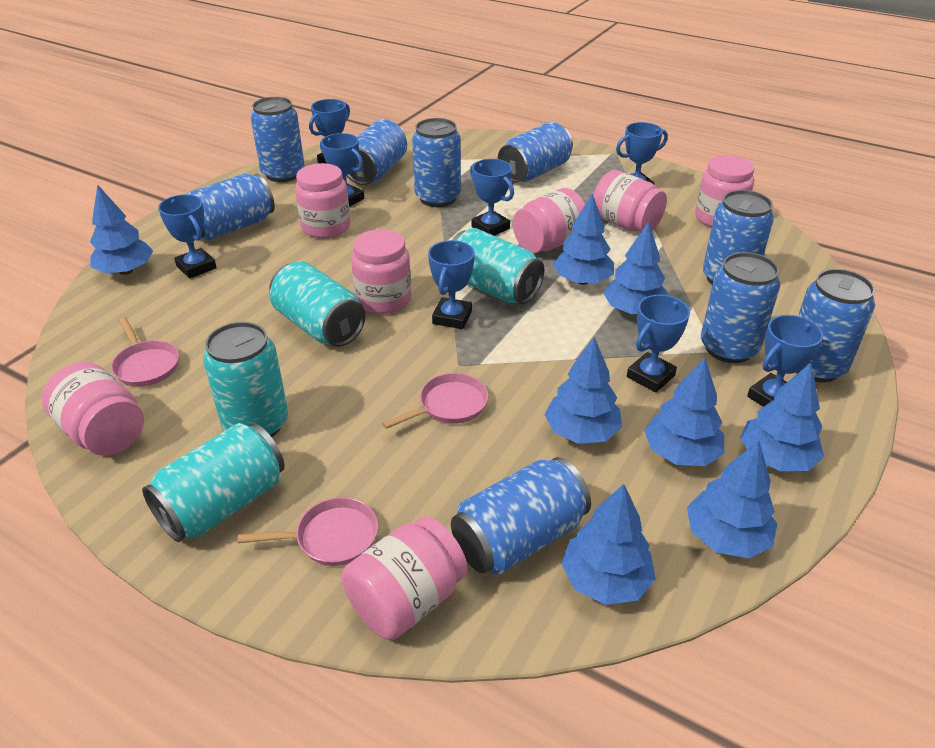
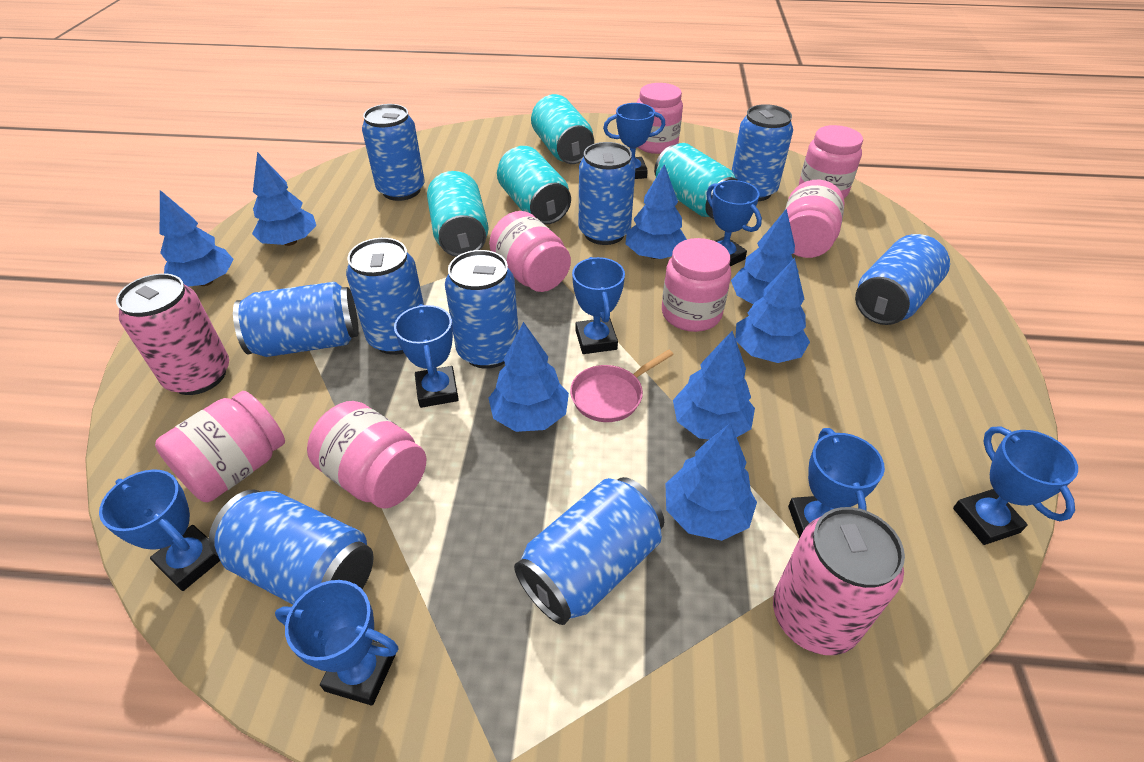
pink can: 0 -> 2
pink pan: 3 -> 1

